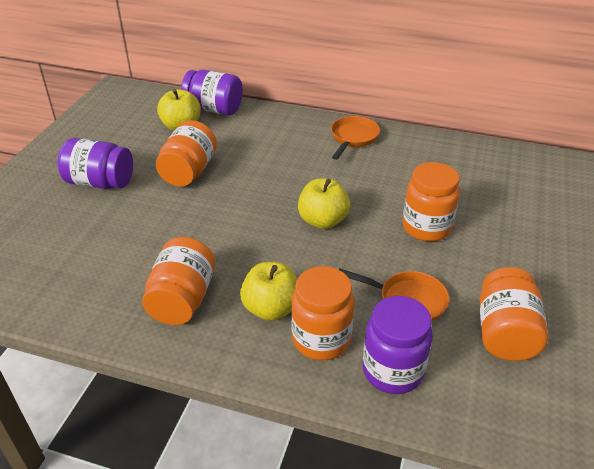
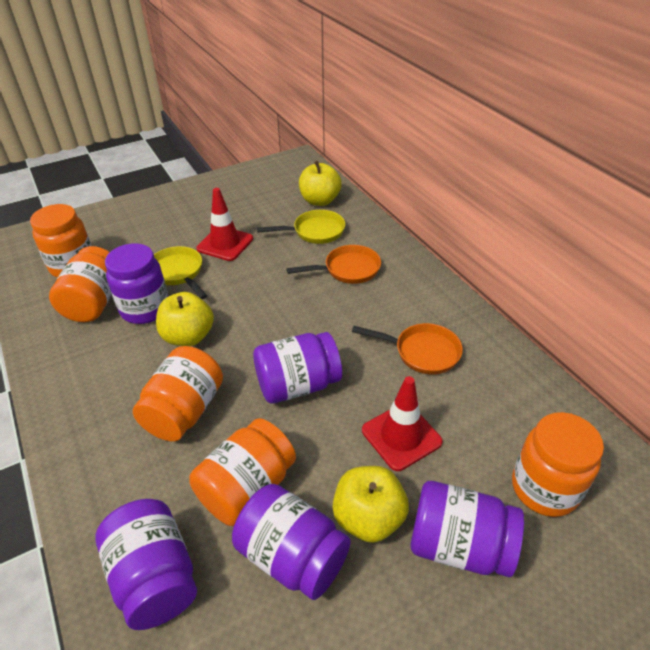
purple jar: 3 -> 5
red traffic cone: 0 -> 2
yellow pan: 0 -> 2

